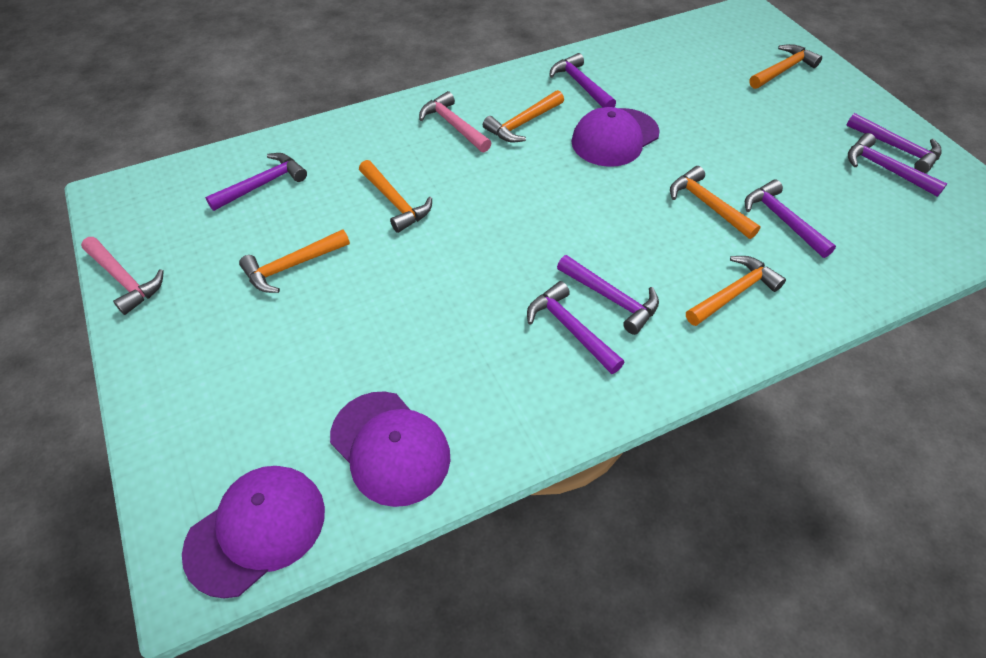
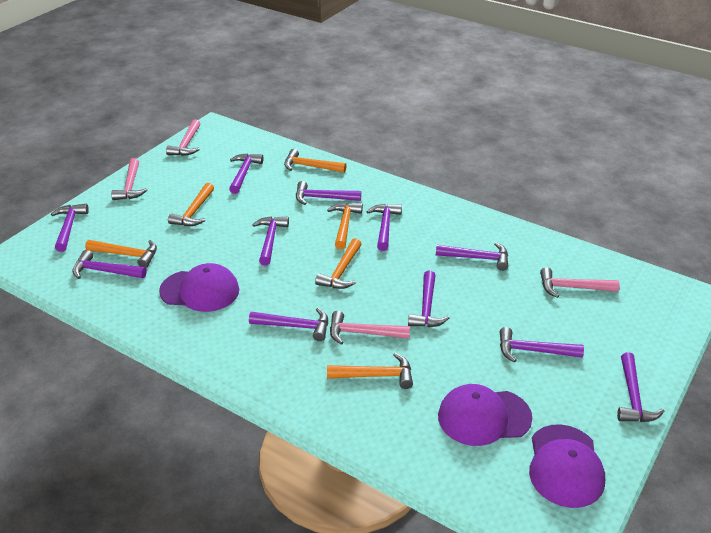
pink hammer: 2 -> 4
purple hammer: 7 -> 11

